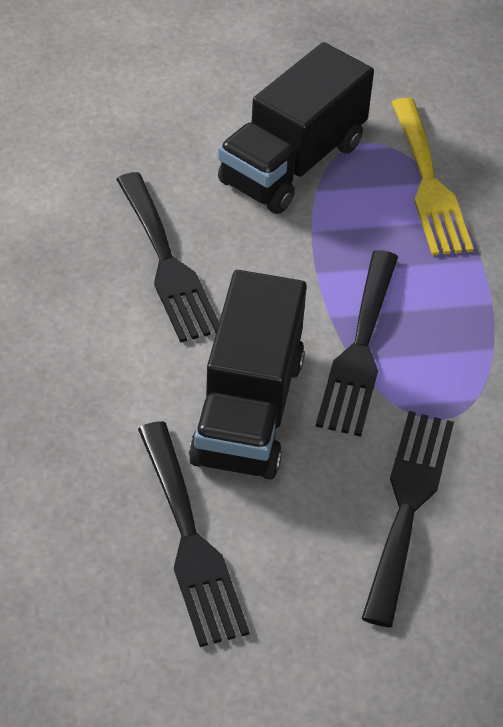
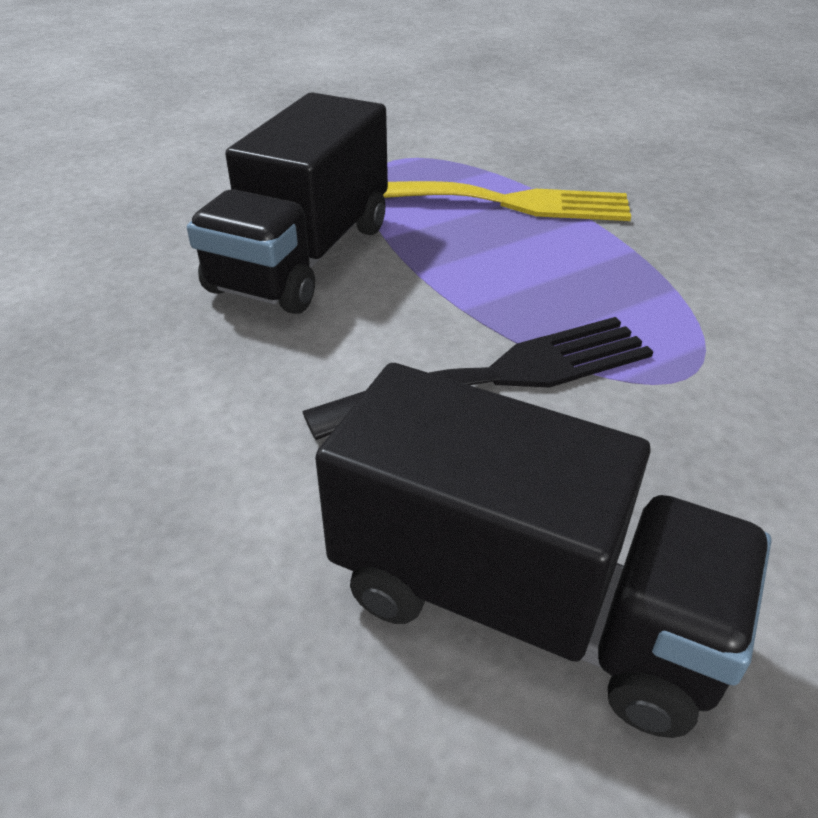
black fork: 4 -> 1

